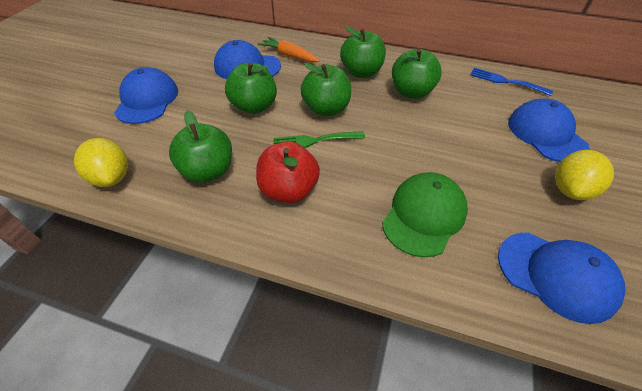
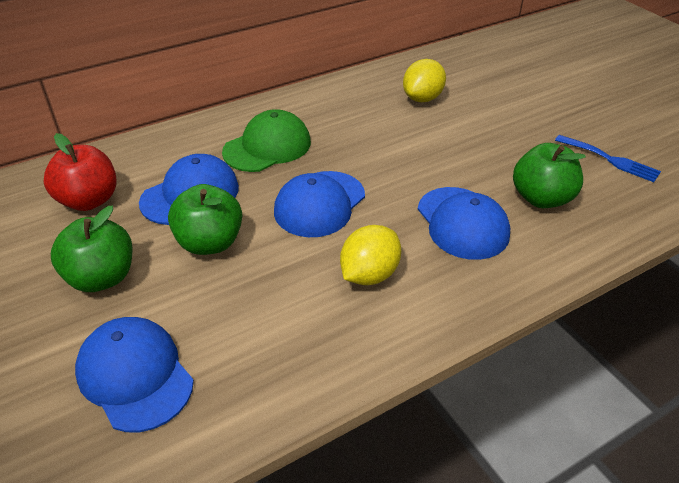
green apple: 5 -> 3
green fork: 1 -> 0
orange carrot: 1 -> 0

